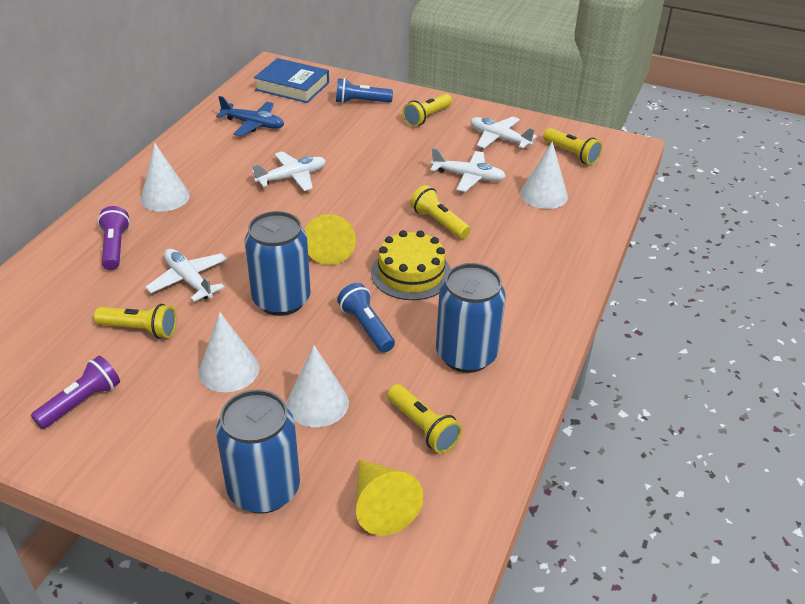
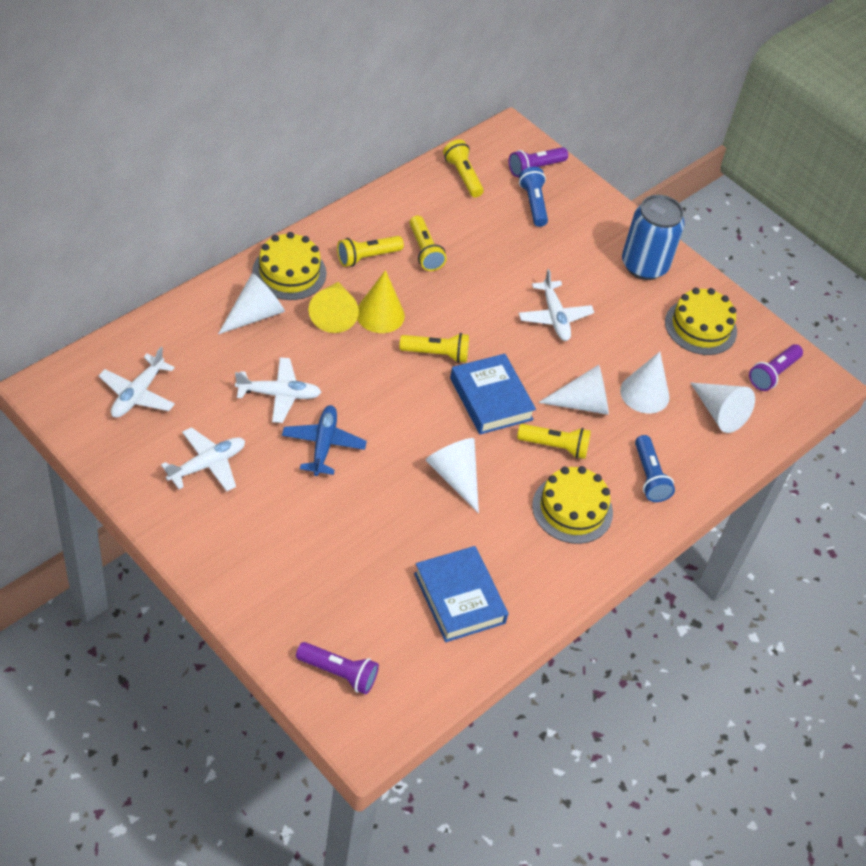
blue book: 1 -> 2
blue can: 3 -> 1
purple flashlight: 2 -> 3
white cone: 4 -> 5
yellow cake: 1 -> 3

